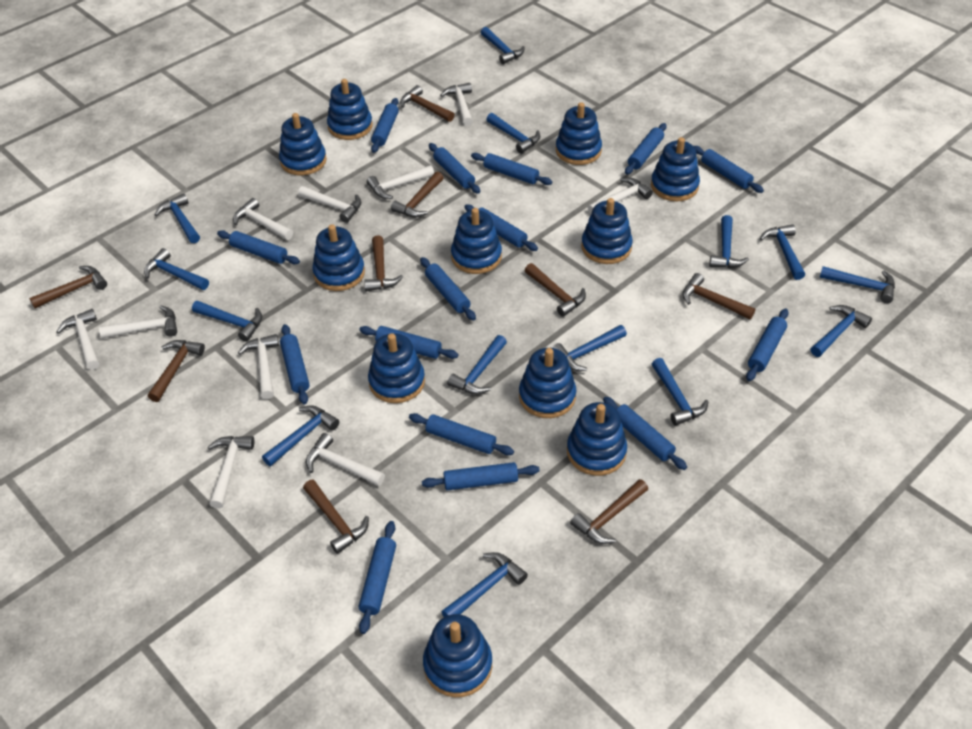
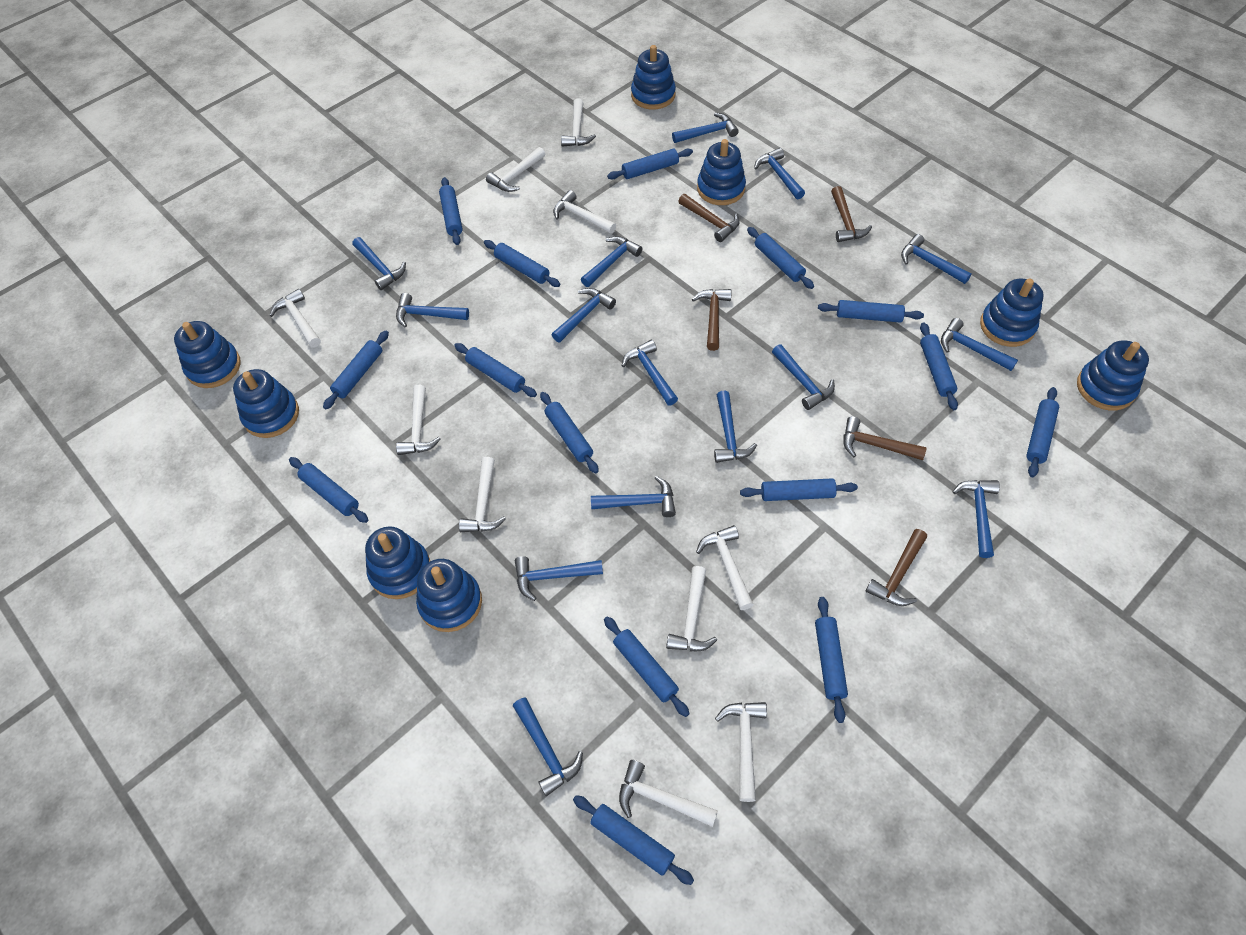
blue hammer: 14 -> 15
blue stacking toy: 11 -> 8
brown hammer: 9 -> 5

